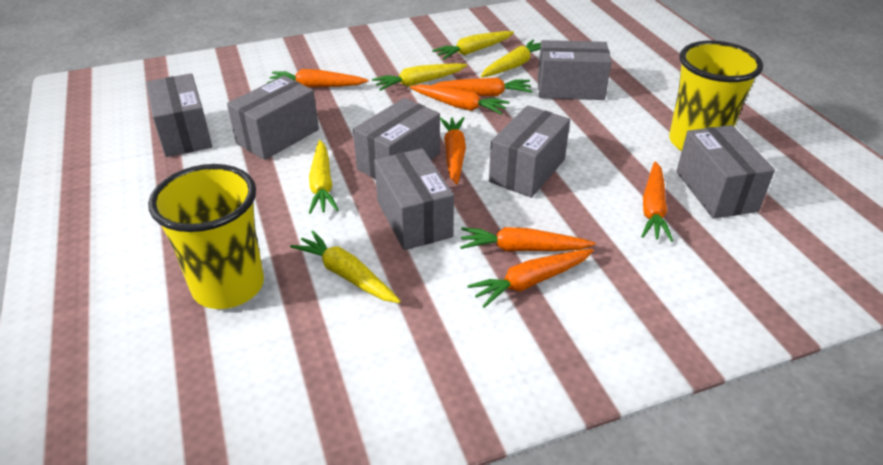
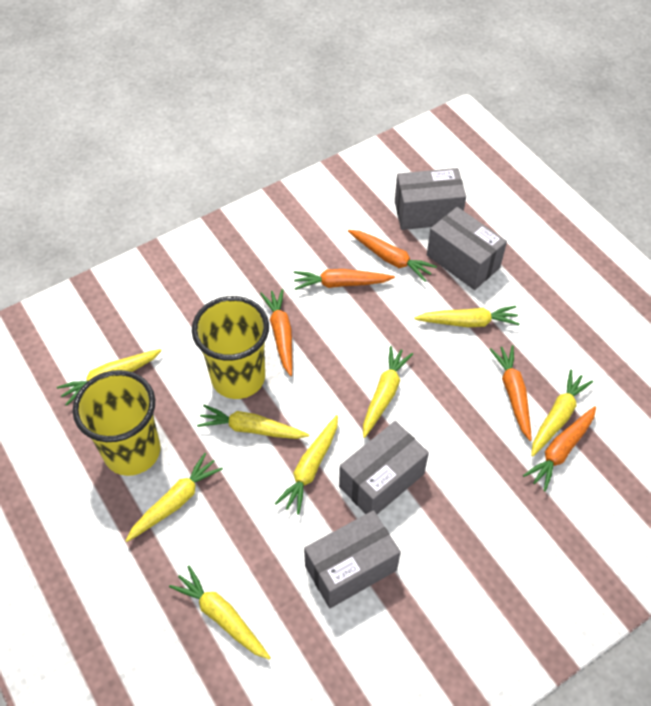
grey box: 7 -> 4
orange carrot: 7 -> 5
yellow carrot: 5 -> 8

